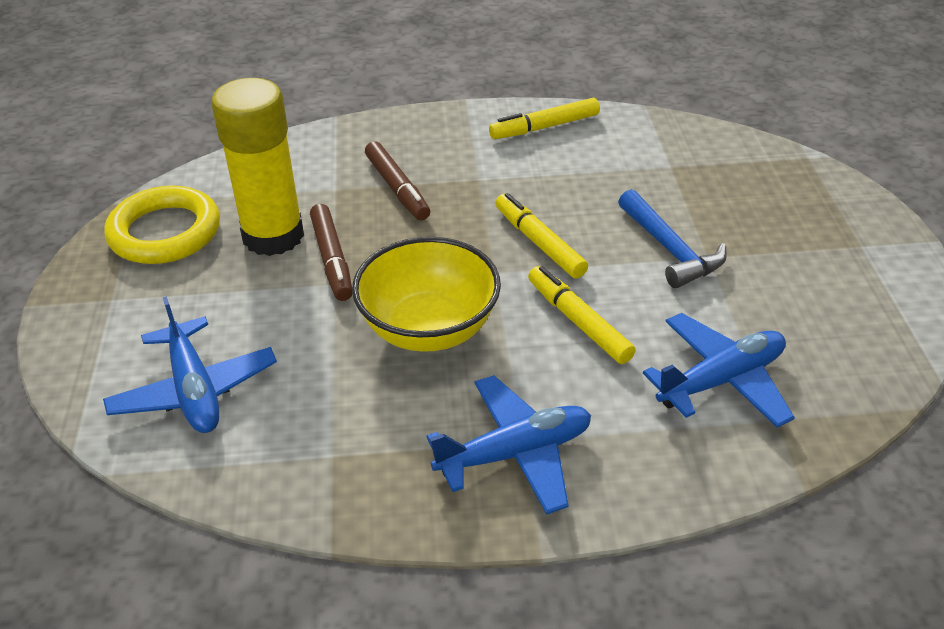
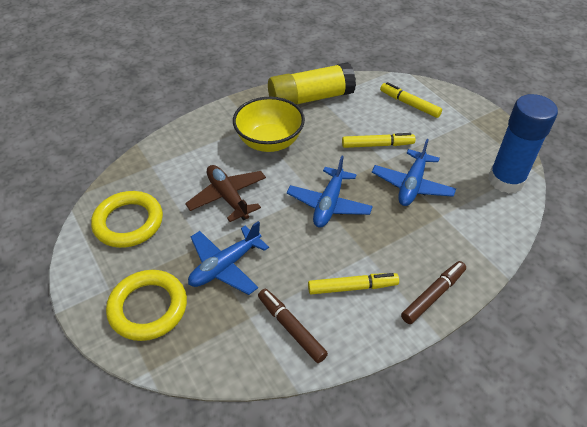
blue glue stick: 0 -> 1
blue hammer: 1 -> 0
brown plane: 0 -> 1
yellow ring: 1 -> 2

